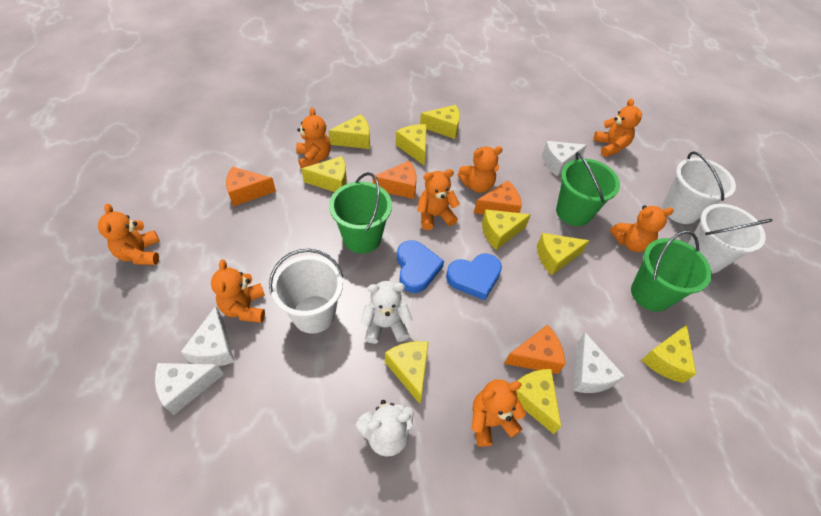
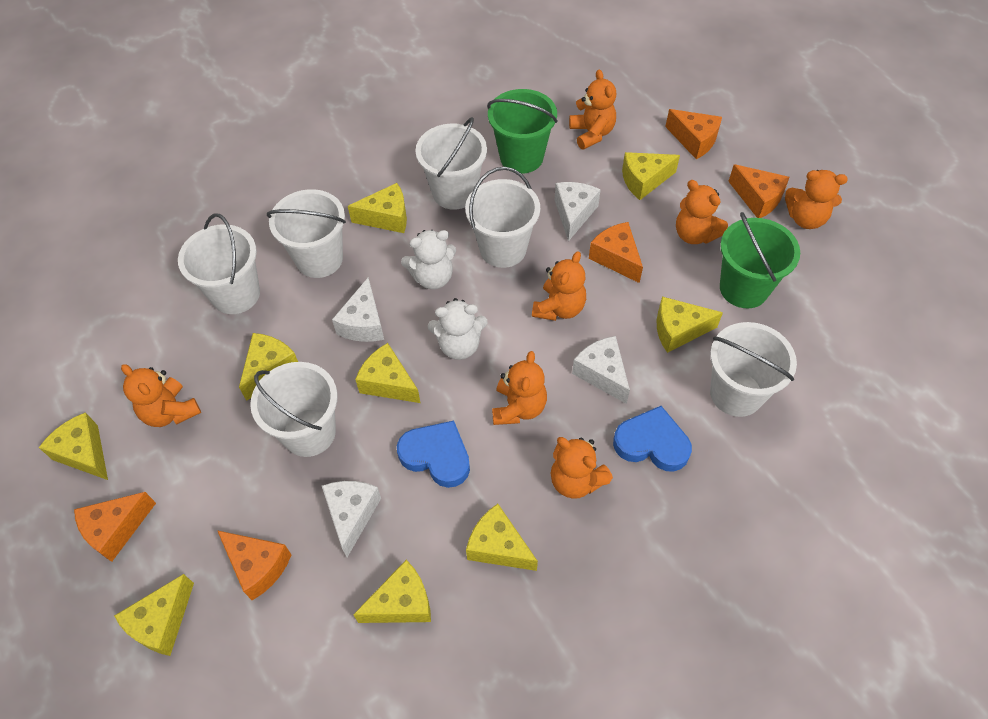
green bucket: 3 -> 2
orange cheese: 4 -> 5
orange teddy bear: 8 -> 7
white bucket: 3 -> 6

